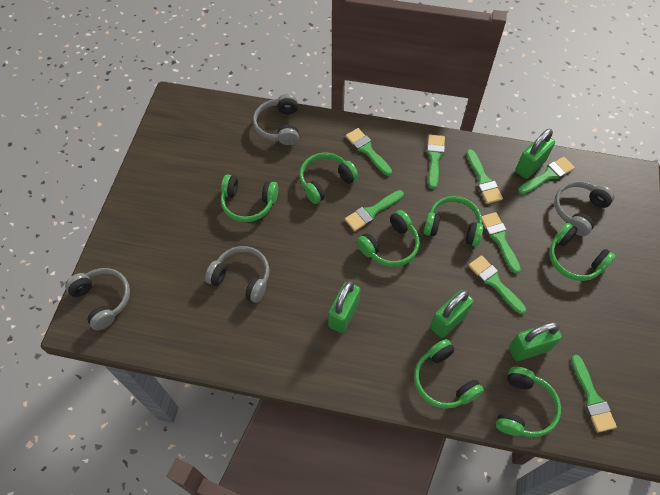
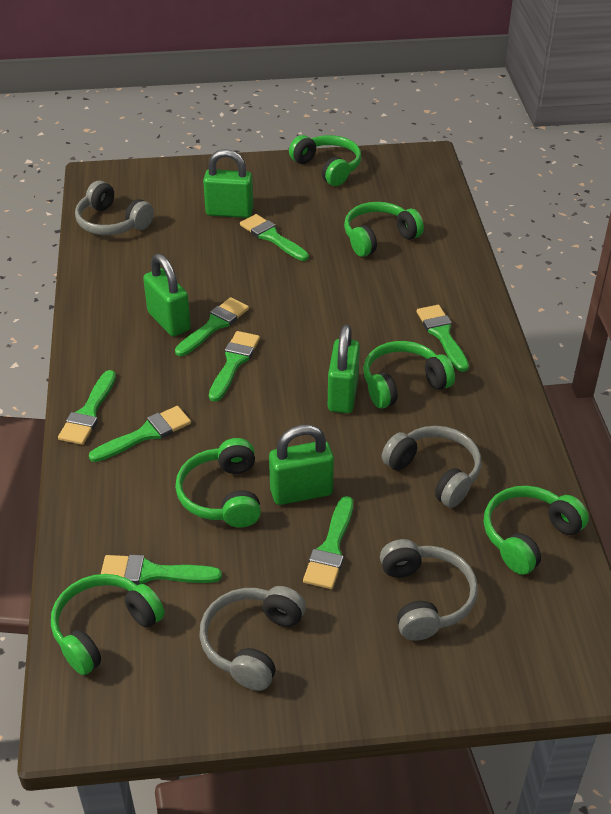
green headphones: 7 -> 6

